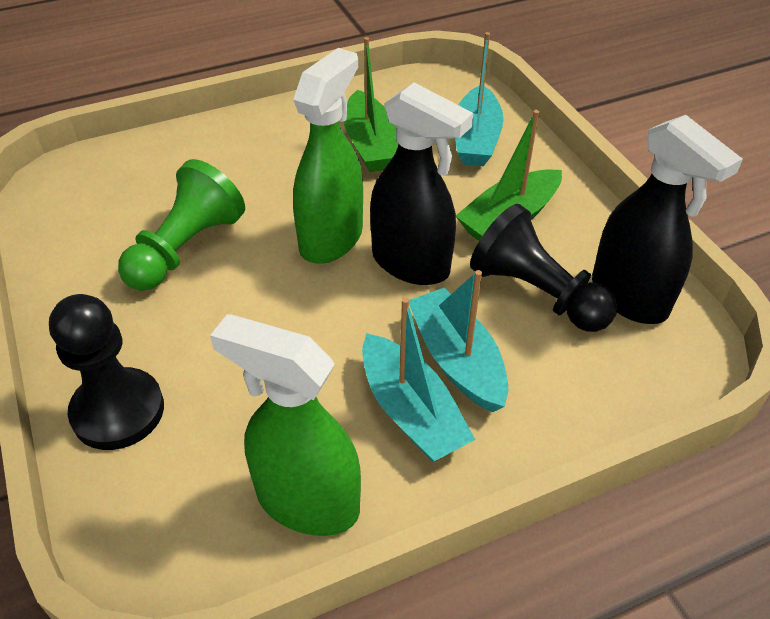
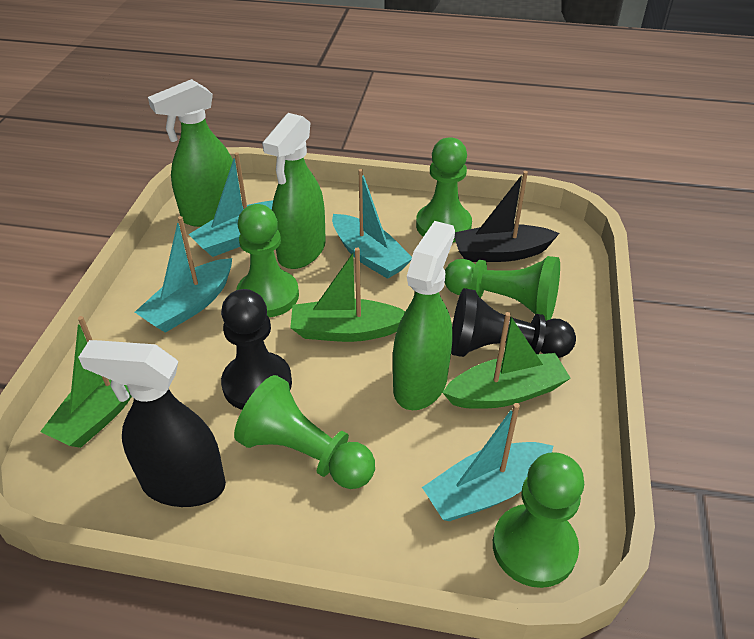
black boat: 0 -> 1
black spray bottle: 2 -> 1
green boat: 2 -> 3
green pawn: 1 -> 5
green spray bottle: 2 -> 3
turquoise boat: 3 -> 4

